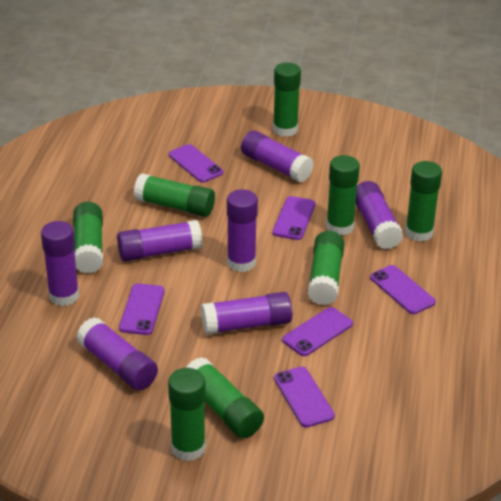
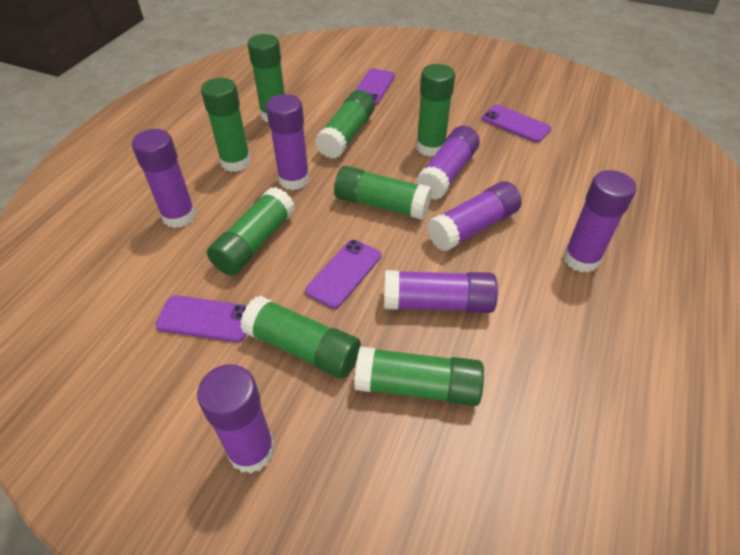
purple phone: 6 -> 4

